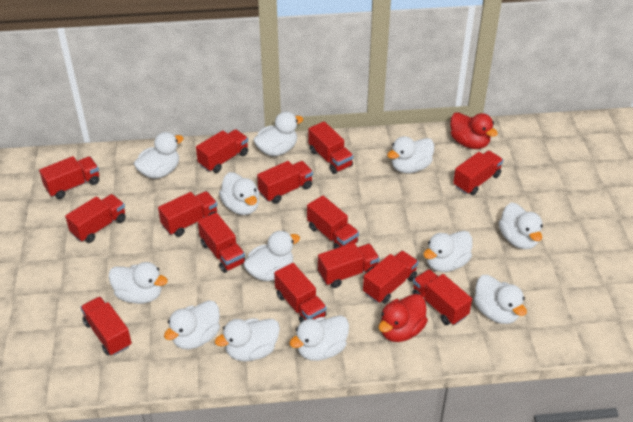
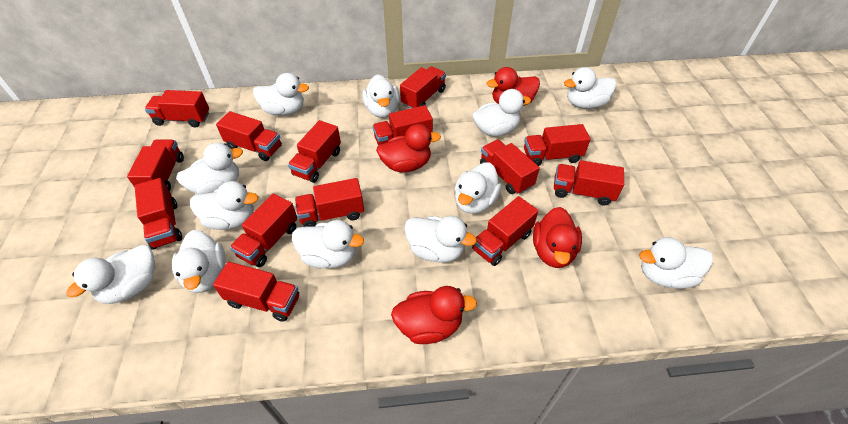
red duck: 2 -> 4

